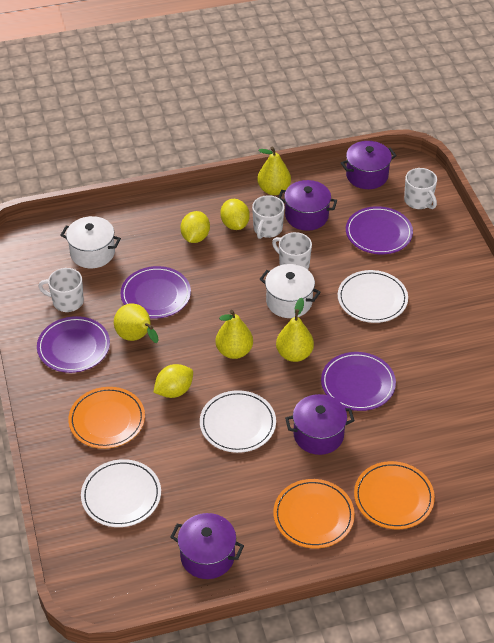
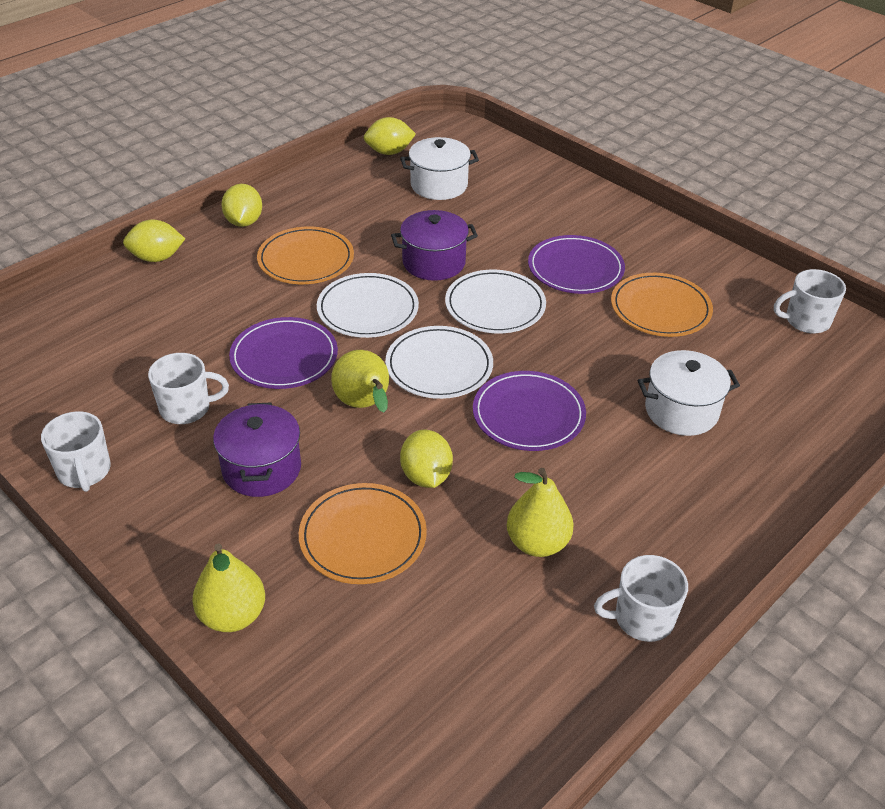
purple plate: 4 -> 3
purple pot: 4 -> 2
yellow lemon: 3 -> 4
yellow pear: 4 -> 3

